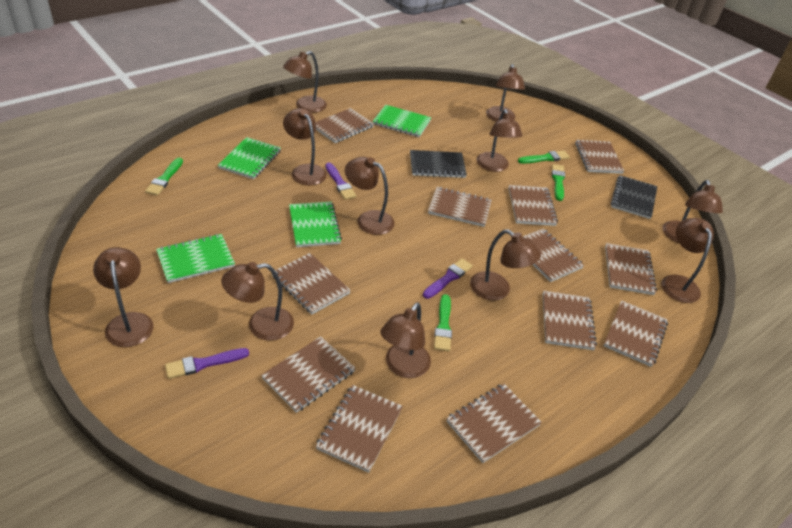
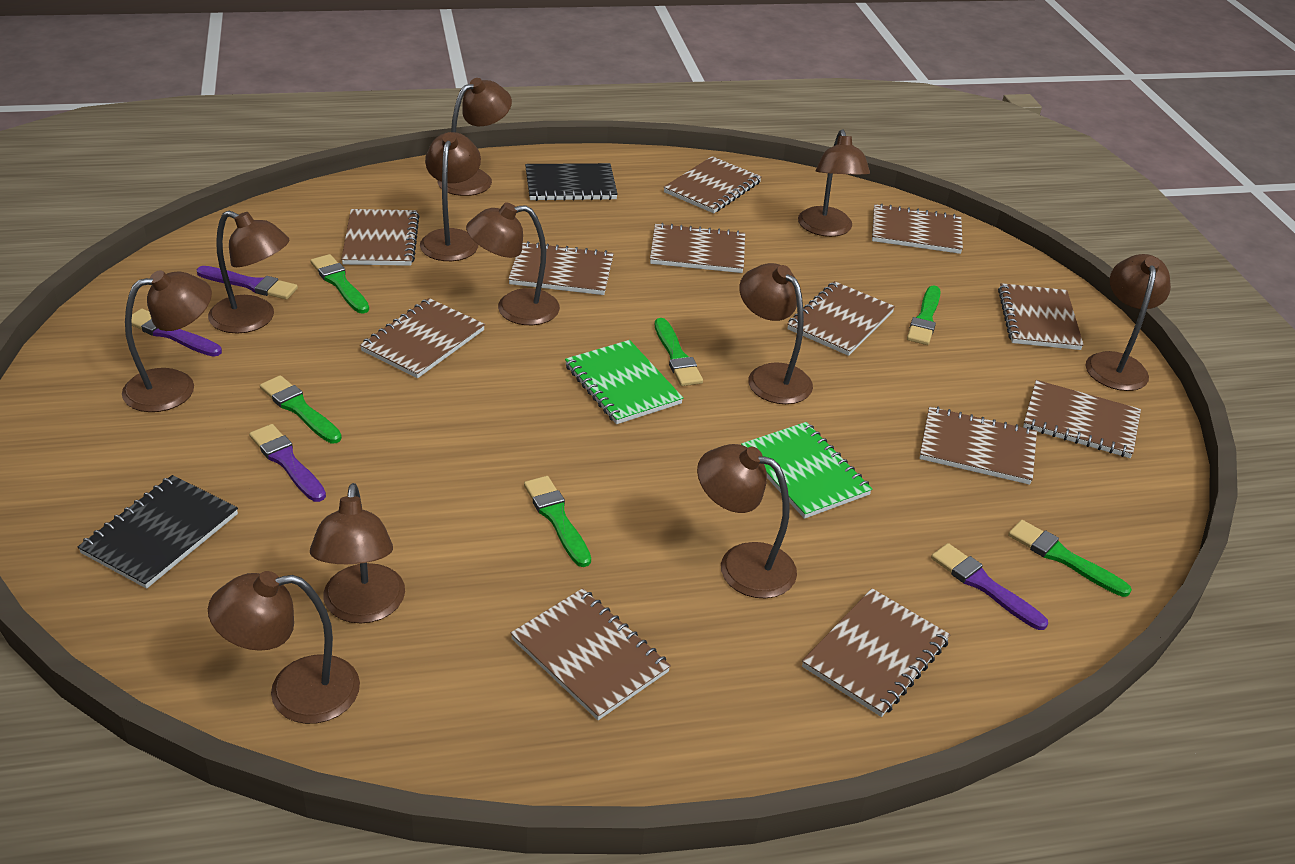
green brush: 4 -> 6
green notebook: 4 -> 2
purple brush: 3 -> 4

